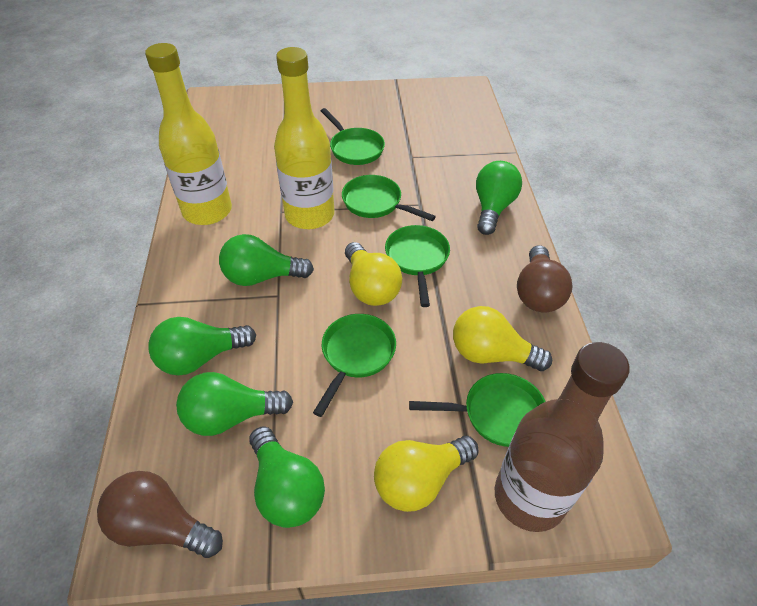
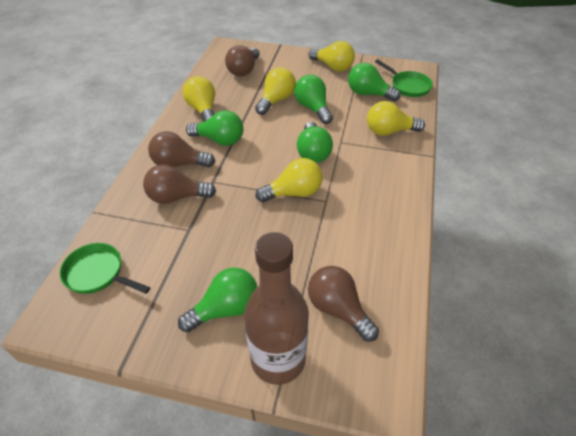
brown light bulb: 2 -> 4
green pan: 5 -> 2
yellow bottle: 2 -> 0
yellow light bulb: 3 -> 5

